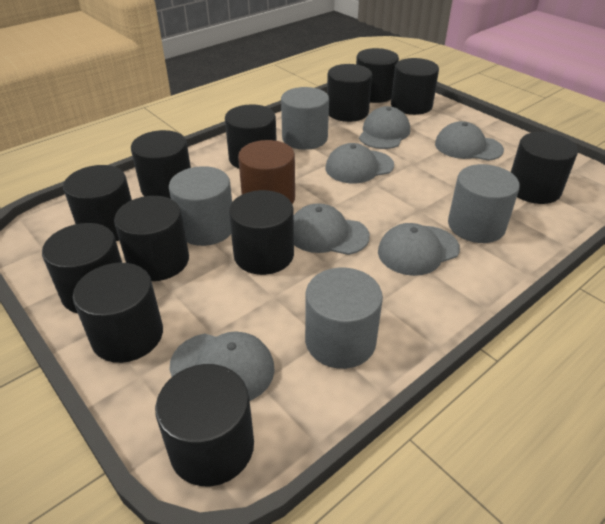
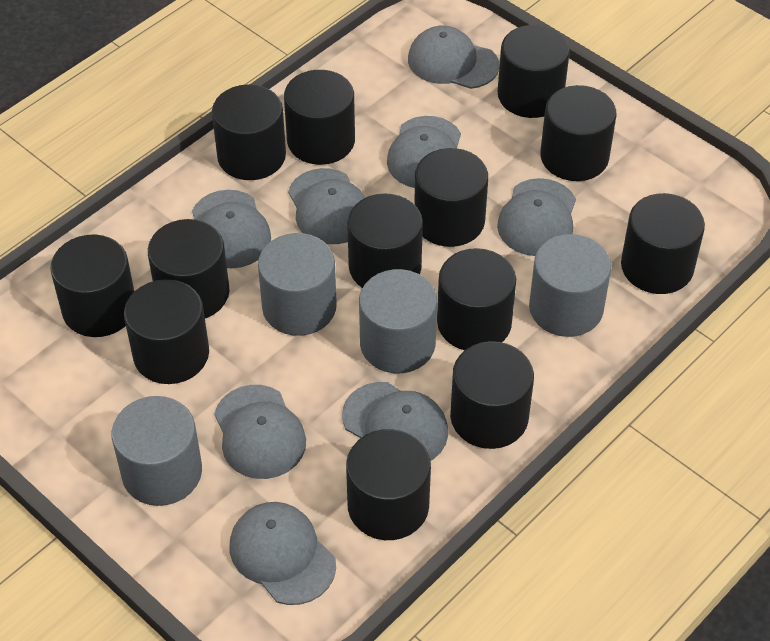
black cylinder: 12 -> 13
brown cylinder: 1 -> 0
grey cap: 6 -> 8

